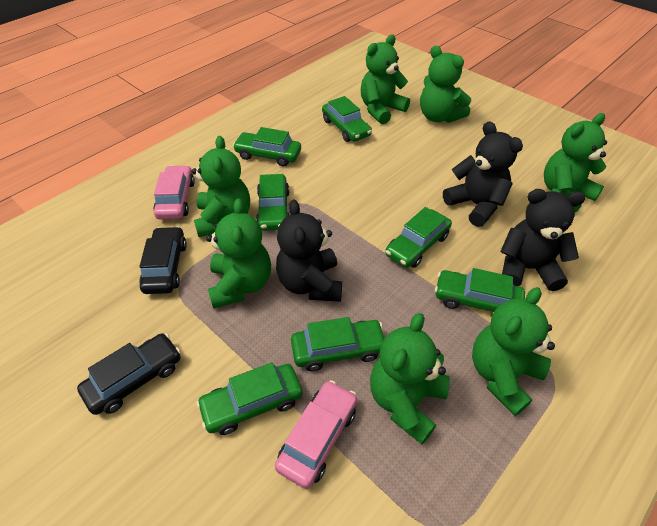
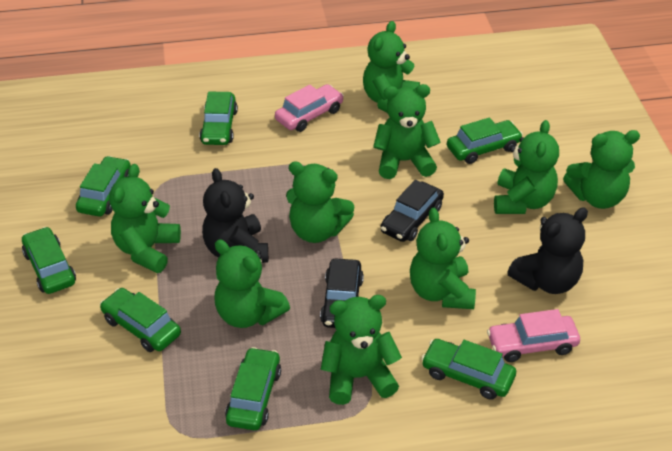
black teddy bear: 3 -> 2
green teddy bear: 7 -> 9

